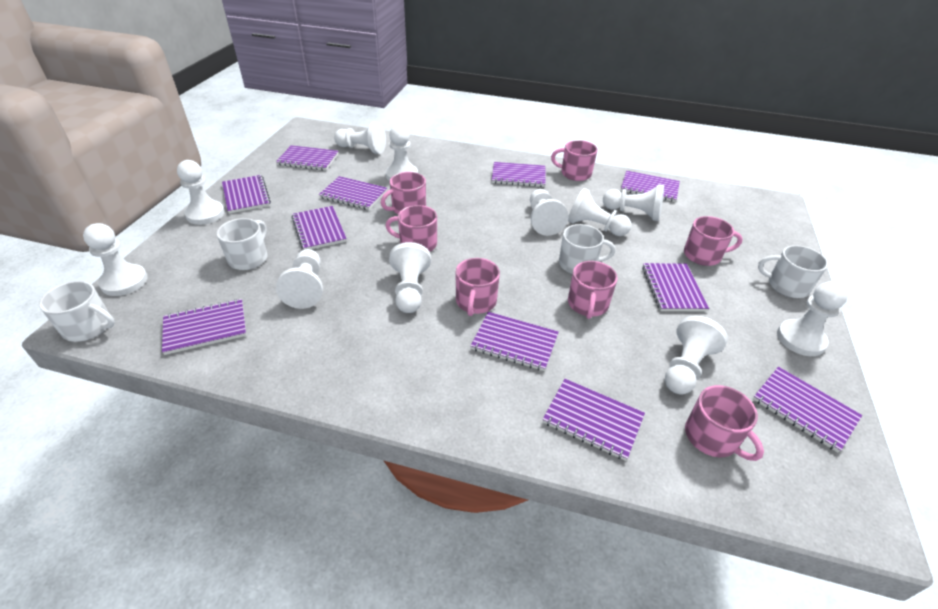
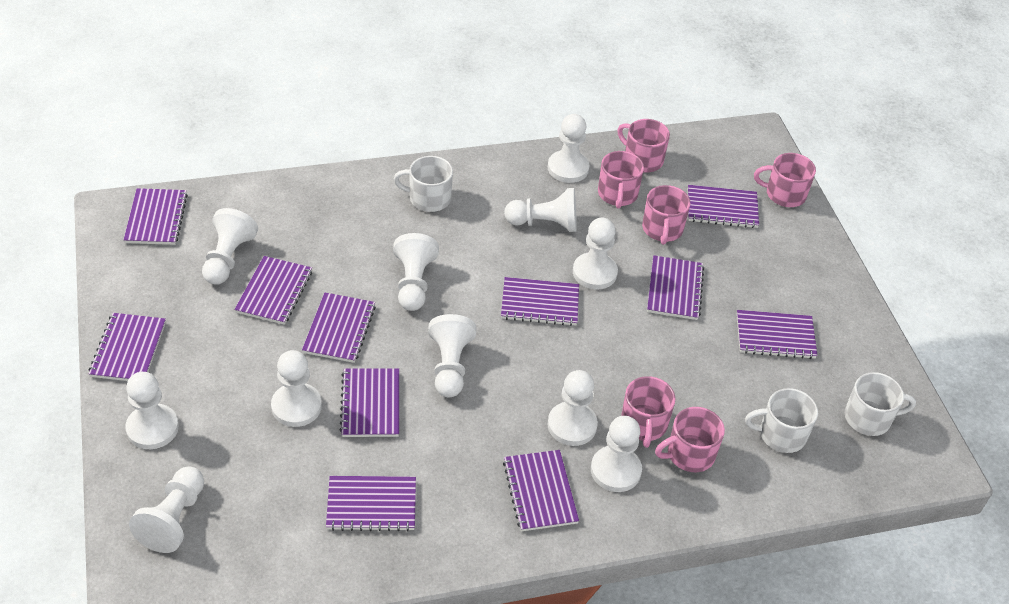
pink mug: 7 -> 6
white mug: 4 -> 3

